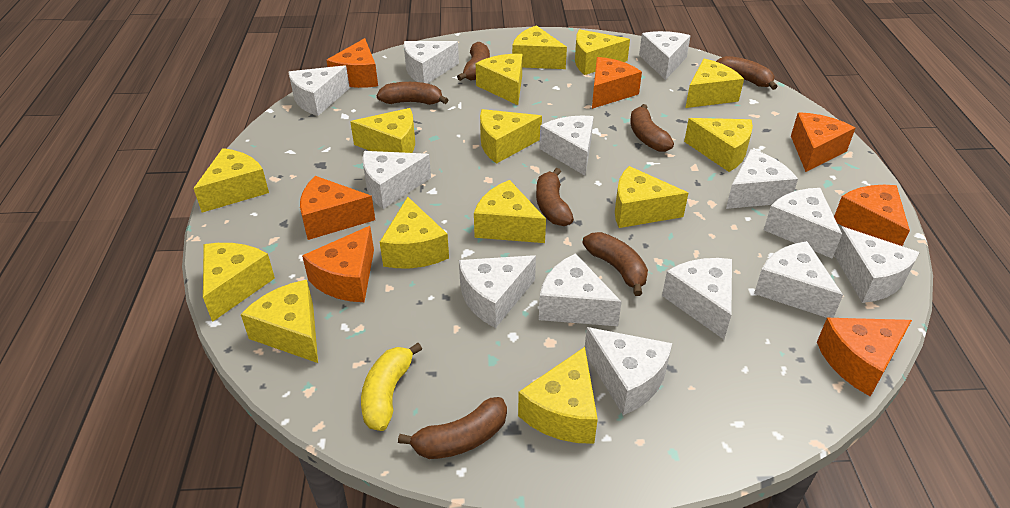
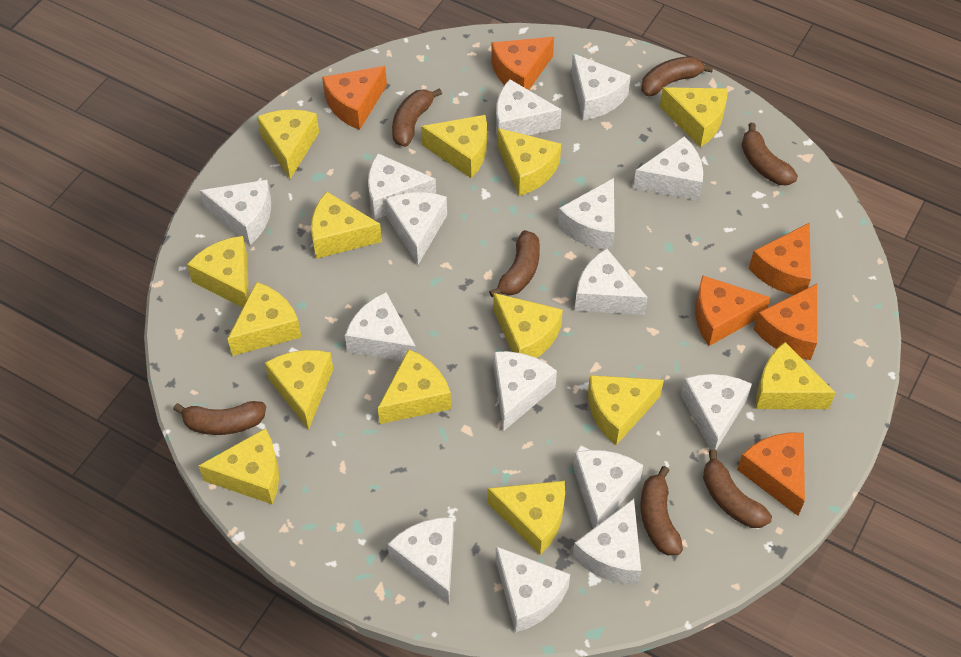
orange cheese: 7 -> 6
white cheese: 13 -> 15
yellow banana: 1 -> 0

